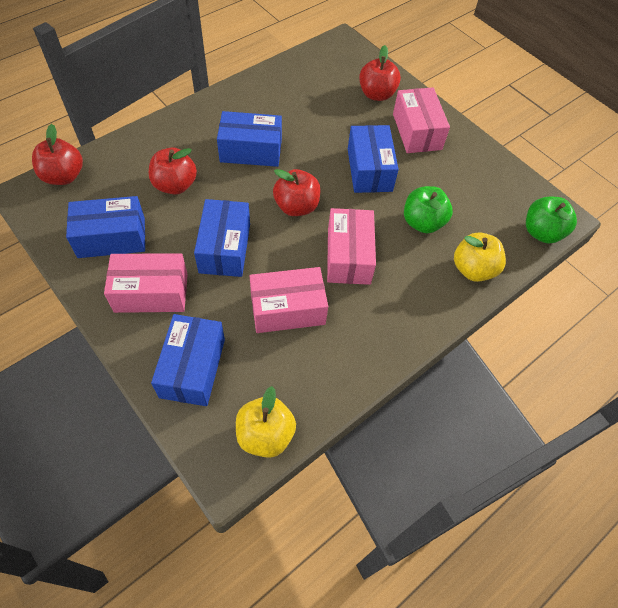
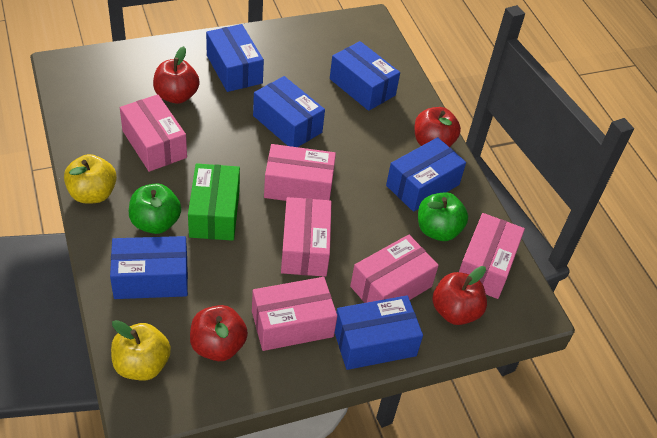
blue box: 5 -> 6
green box: 0 -> 1
pink box: 4 -> 6

